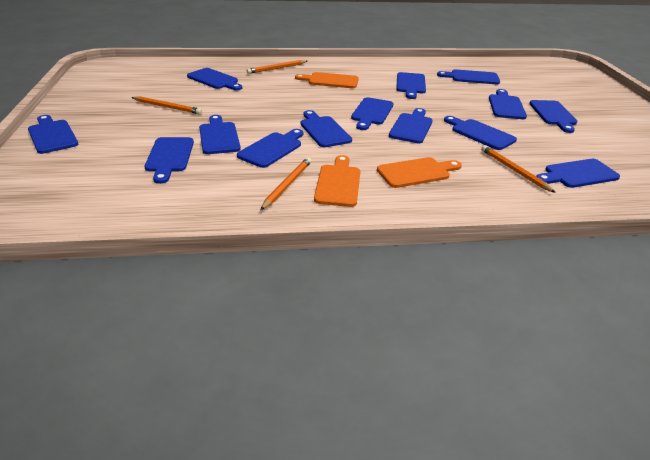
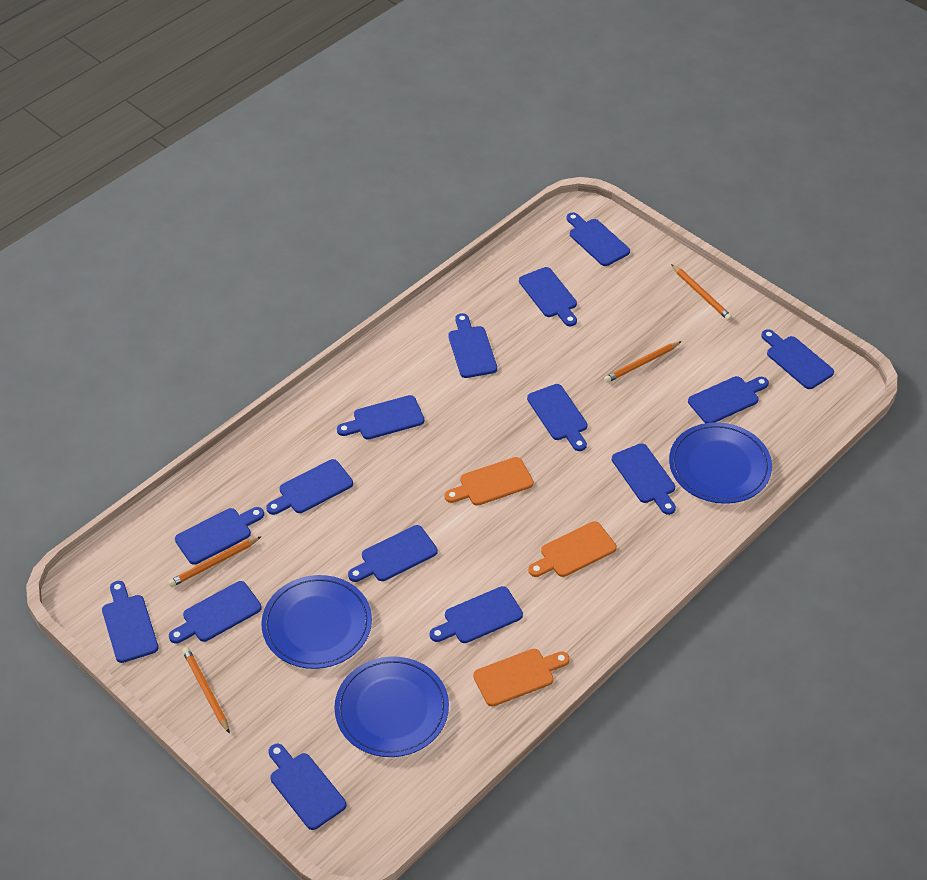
blue cutting board: 14 -> 15
blue plate: 0 -> 3

